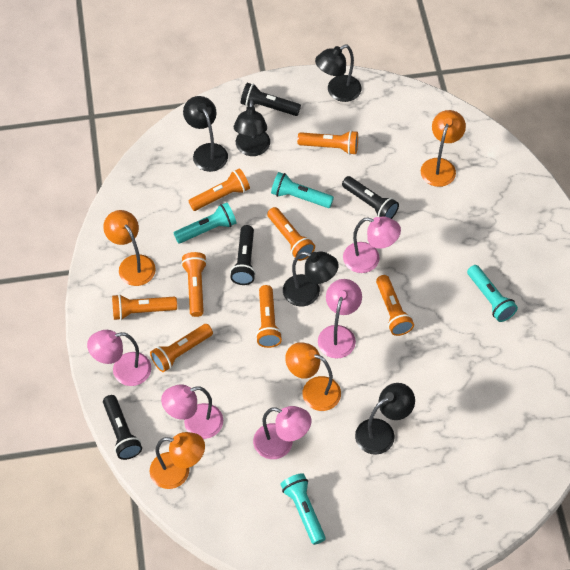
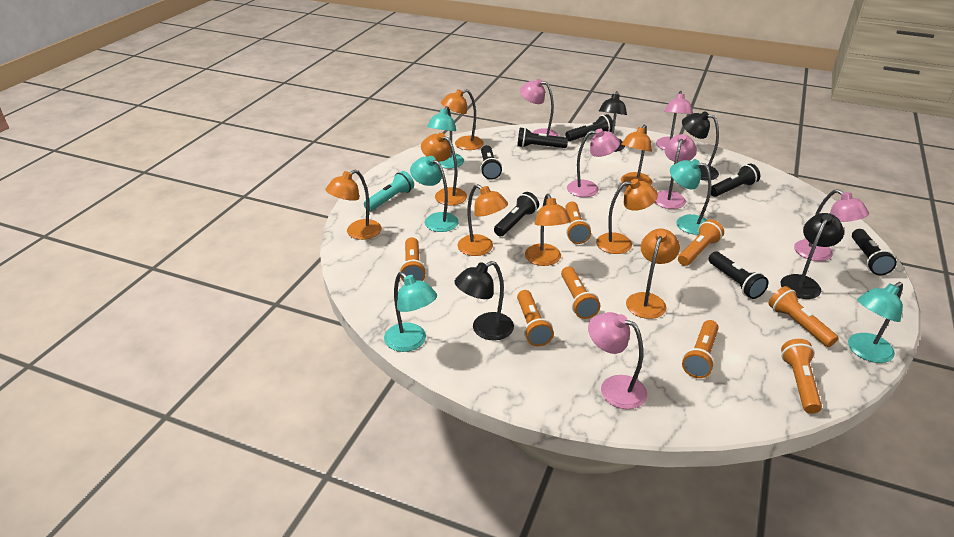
black flashlight: 4 -> 7
black lamp: 5 -> 4
orange lamp: 4 -> 8
pink lamp: 5 -> 6
turquoise flashlight: 4 -> 1
turquoise lamp: 0 -> 5

